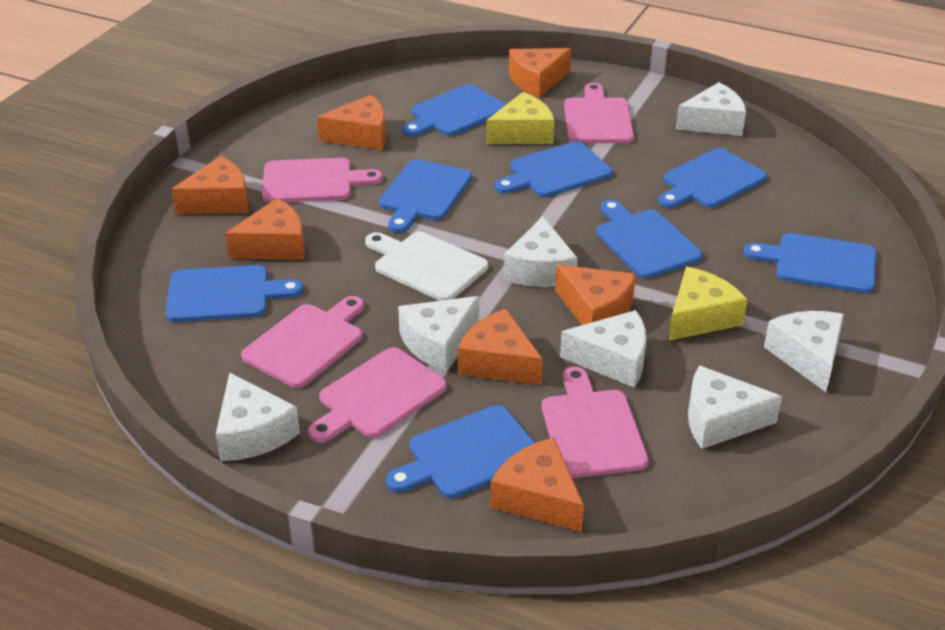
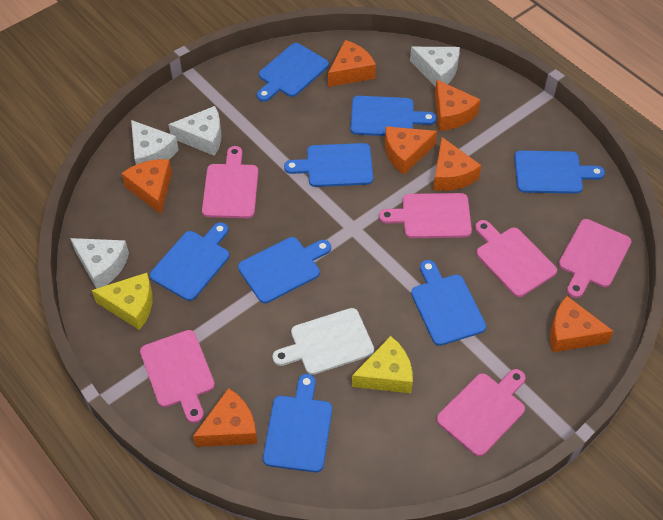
pink cutting board: 5 -> 6
white cheese: 7 -> 4

